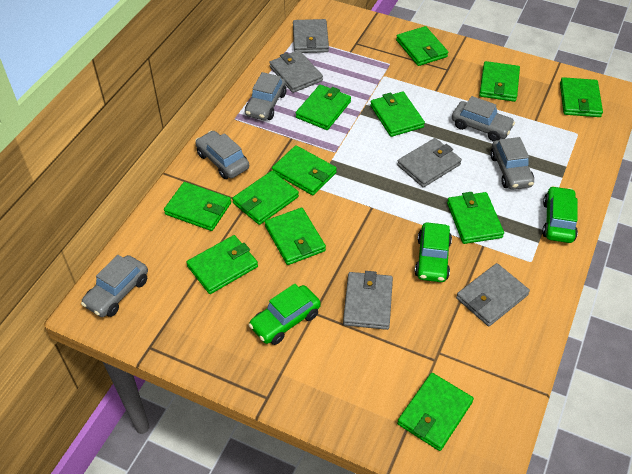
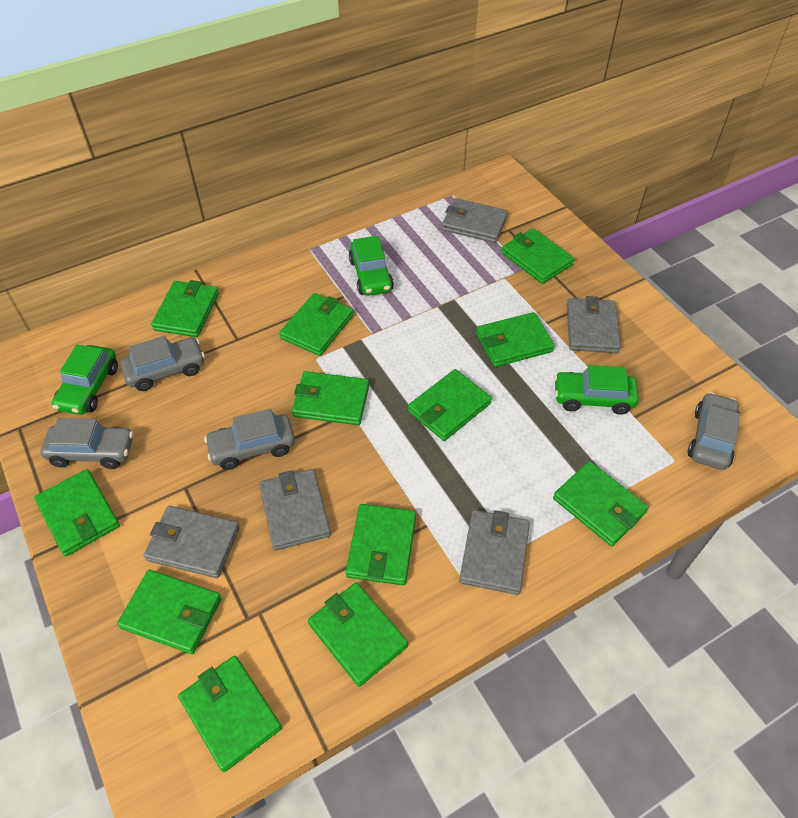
grey car: 5 -> 4

